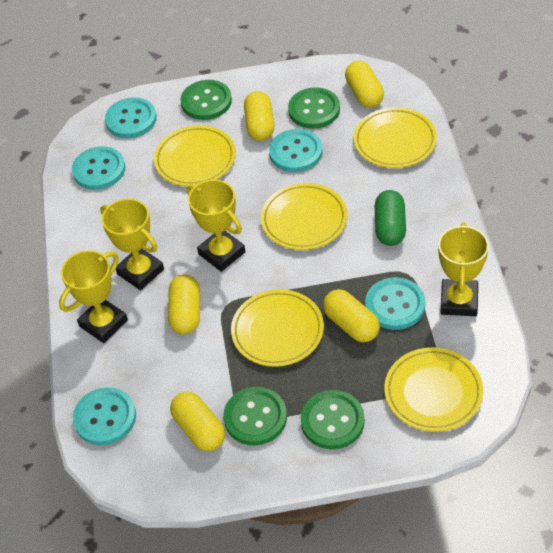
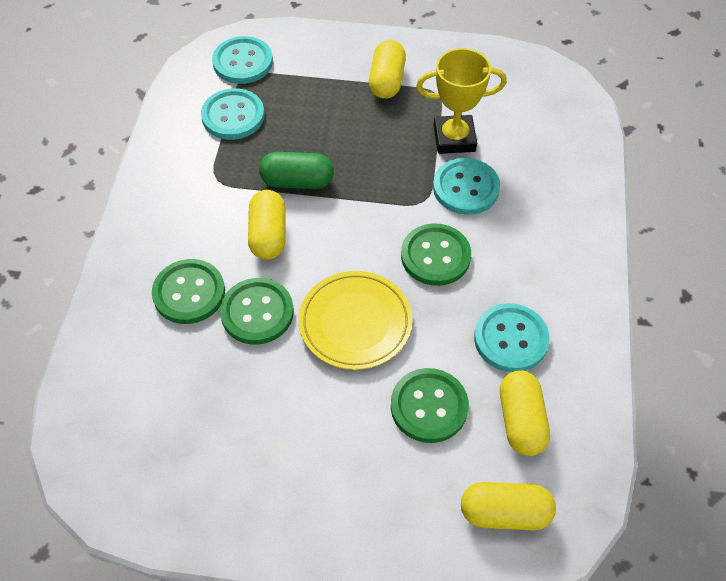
turquoise button: 5 -> 4
yellow capsule: 5 -> 4
yellow plate: 5 -> 1
yellow trophy: 4 -> 1

